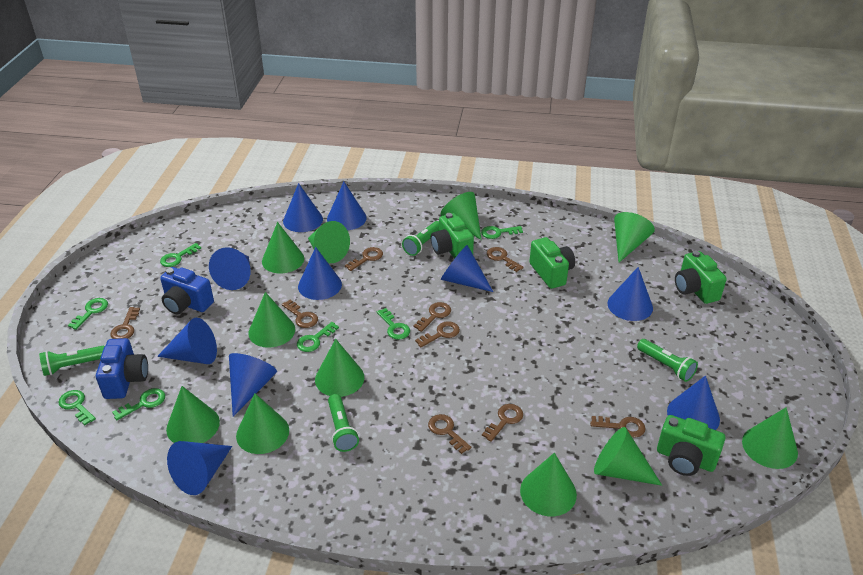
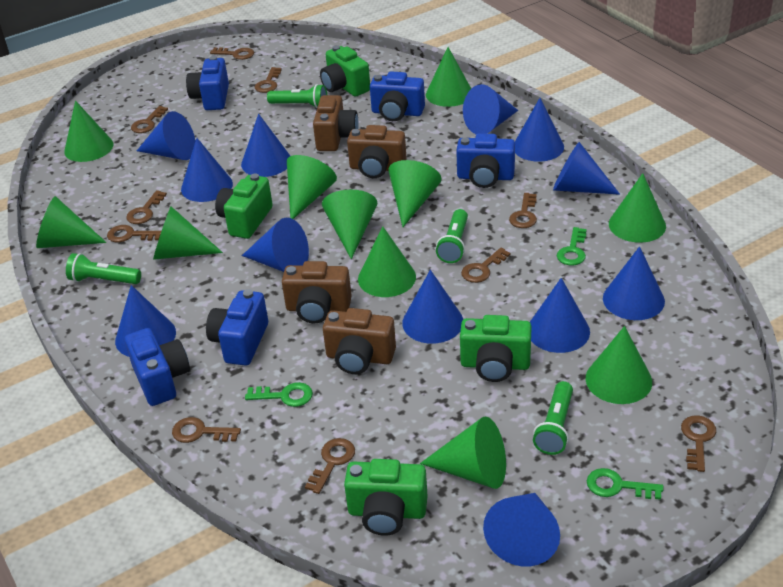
blue camera: 2 -> 5
blue cone: 10 -> 12
brown camera: 0 -> 4
brown key: 9 -> 10
green key: 7 -> 3

